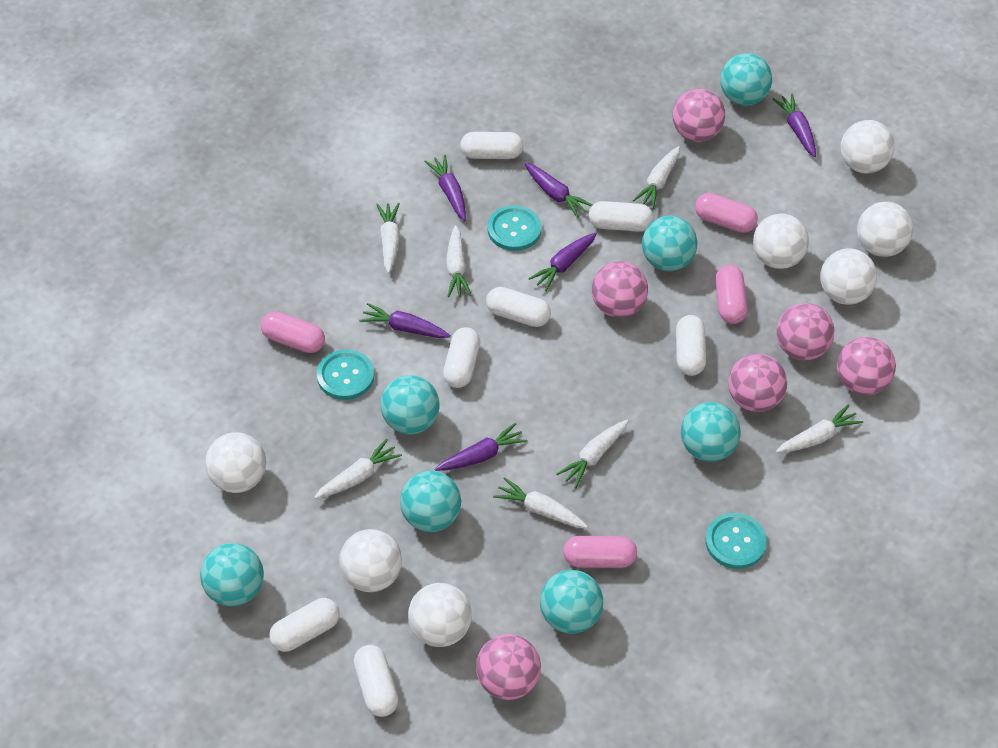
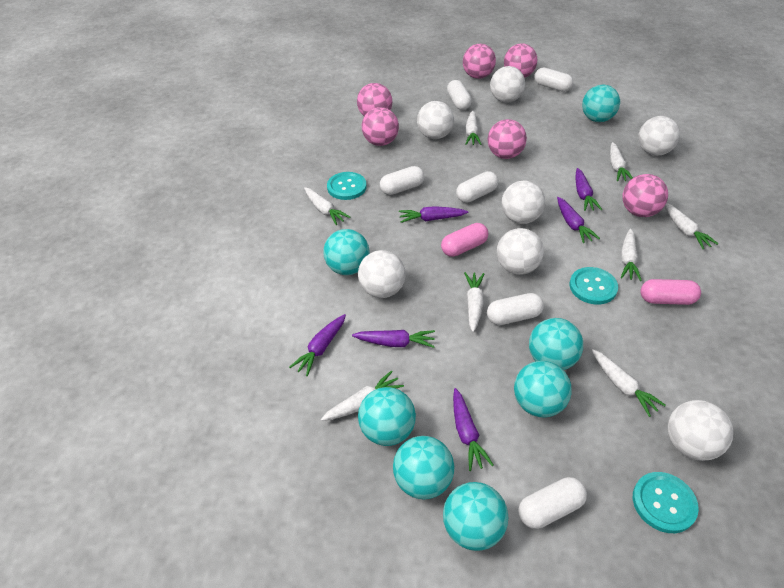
pink capsule: 4 -> 2
white capsule: 7 -> 6
white carrot: 7 -> 8

